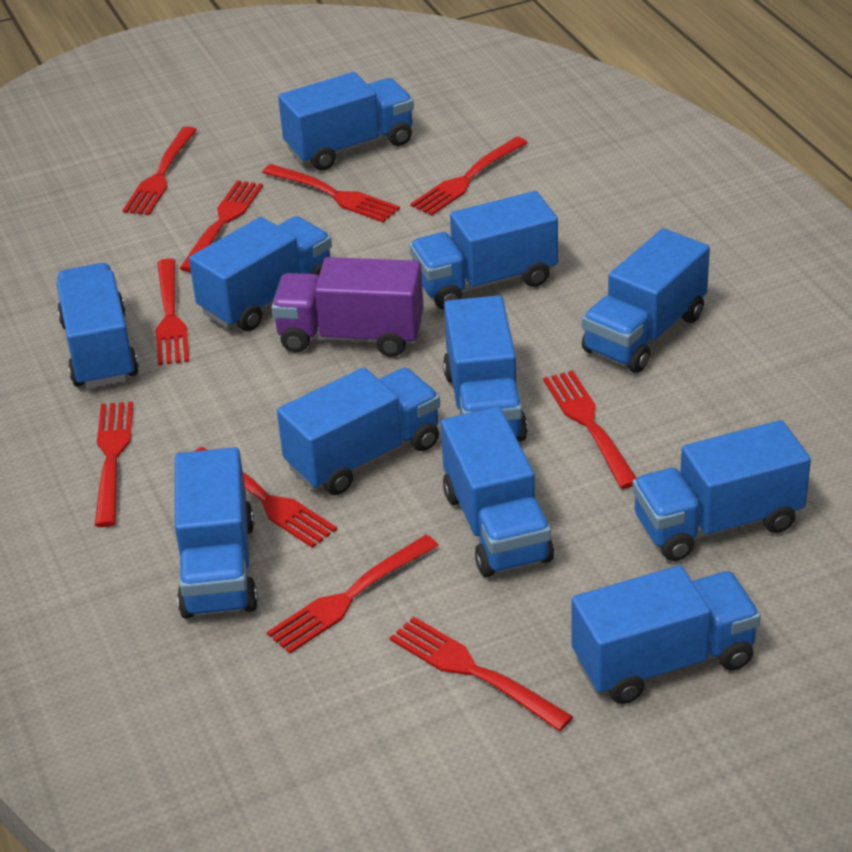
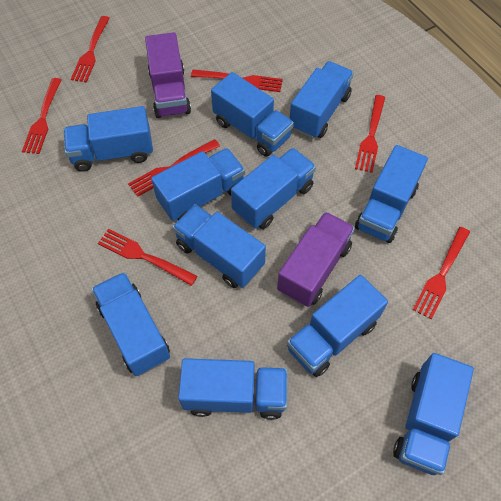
purple truck: 1 -> 2
red fork: 10 -> 7

